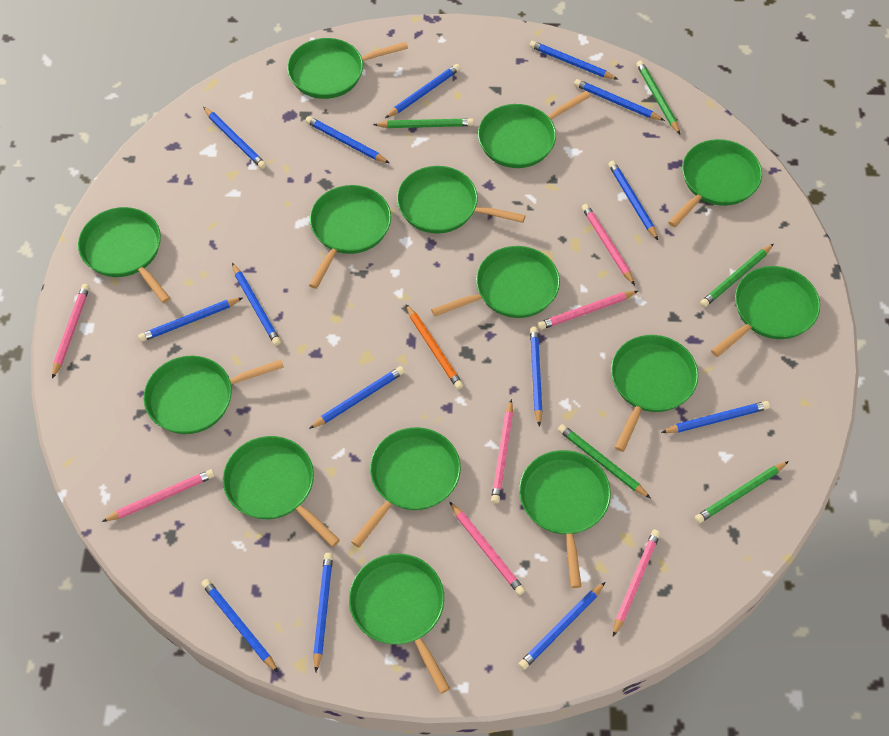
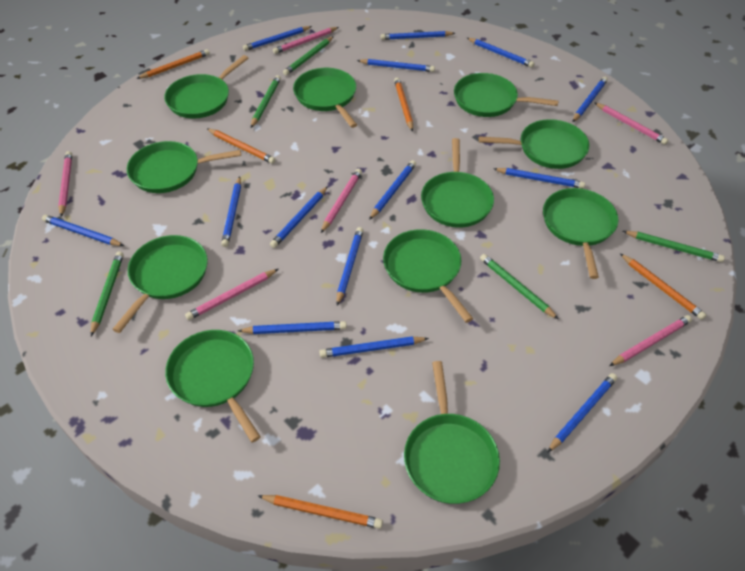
green pan: 14 -> 11
orange pencil: 1 -> 5
pink pencil: 7 -> 6

